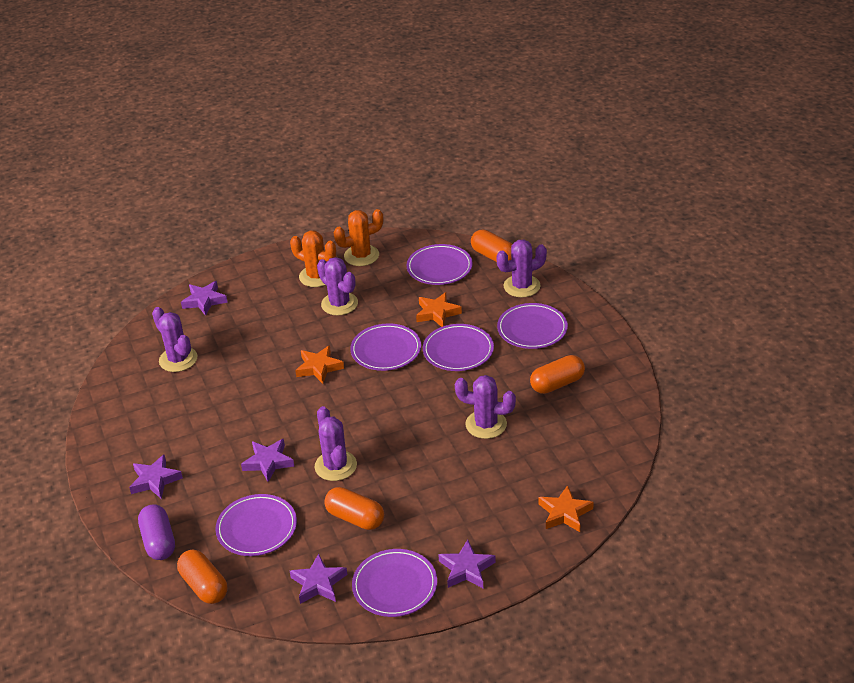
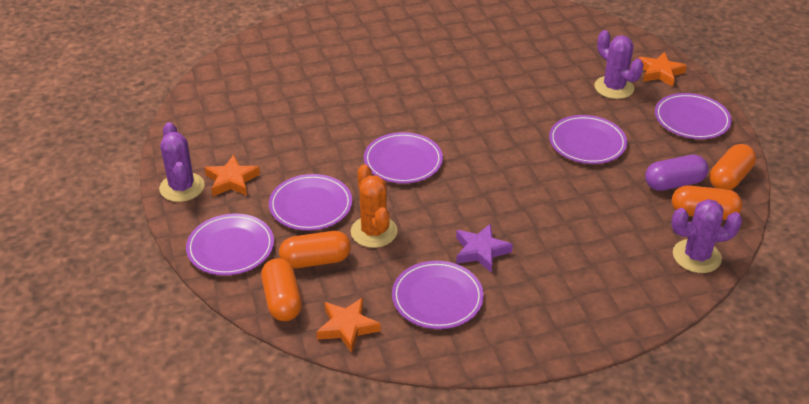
orange cactus: 2 -> 1
purple cactus: 5 -> 3
purple star: 5 -> 1

